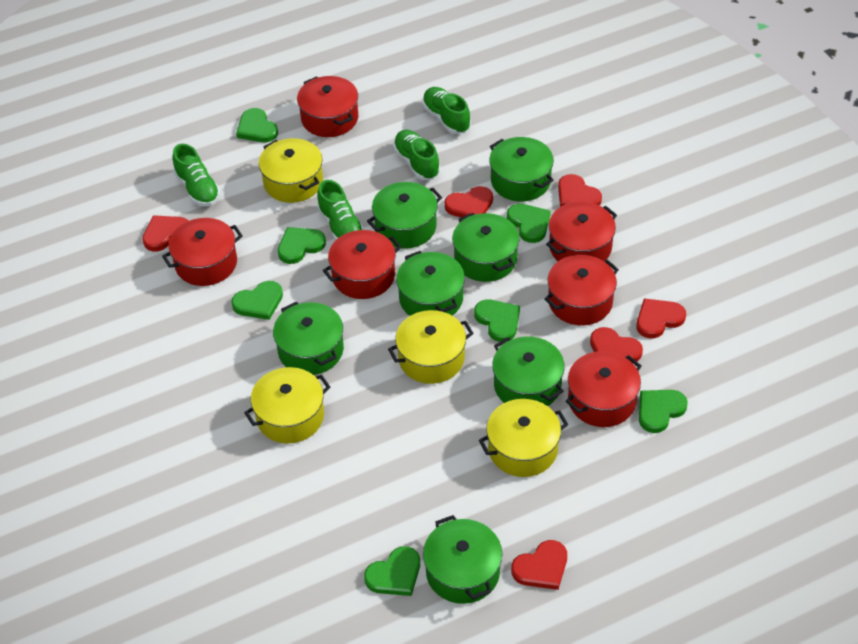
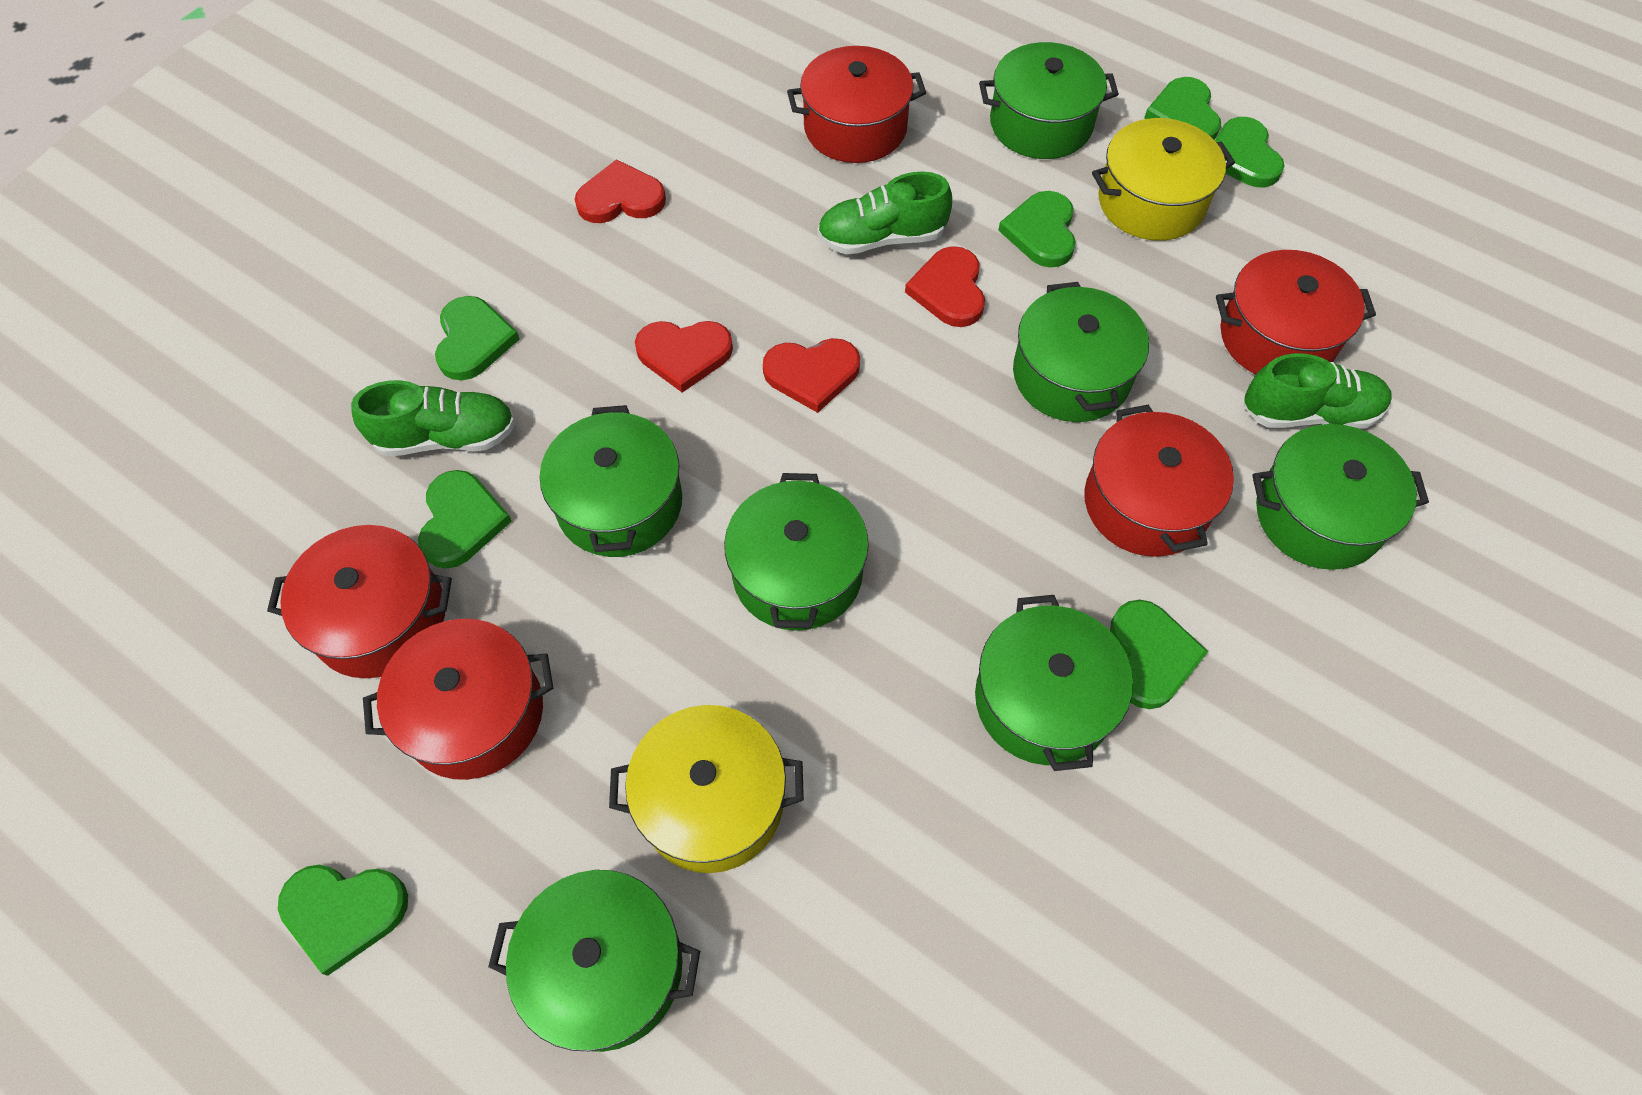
green shoe: 4 -> 3
red heart: 6 -> 4
red pot: 6 -> 5
yellow pot: 4 -> 2

